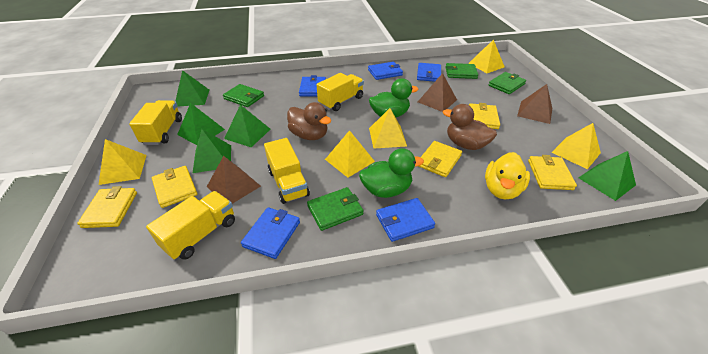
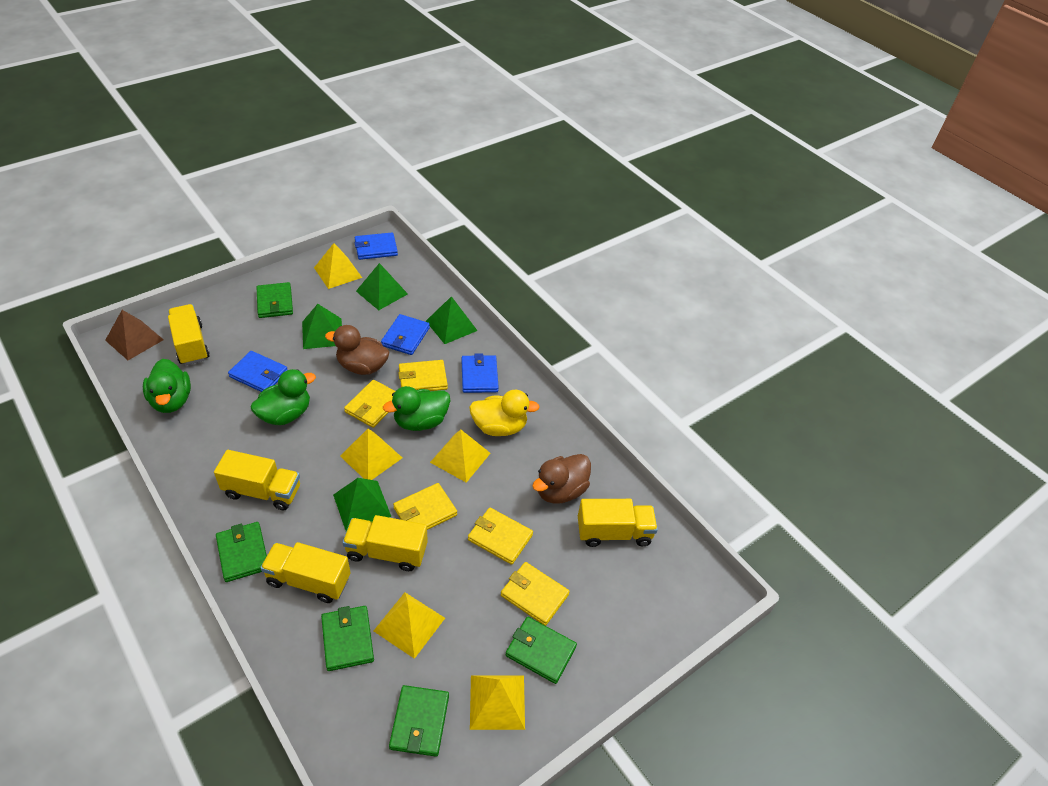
blue wallet: 5 -> 4
brown pyramid: 3 -> 1
green duck: 2 -> 3
green pyramid: 5 -> 4
green wallet: 4 -> 5
yellow truck: 4 -> 5

